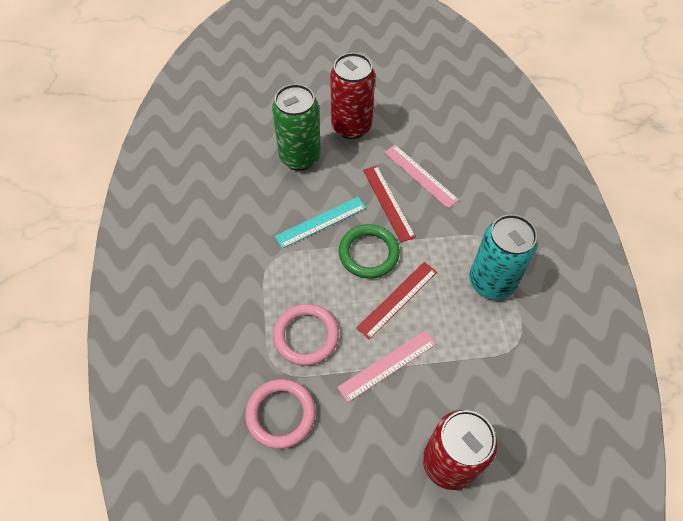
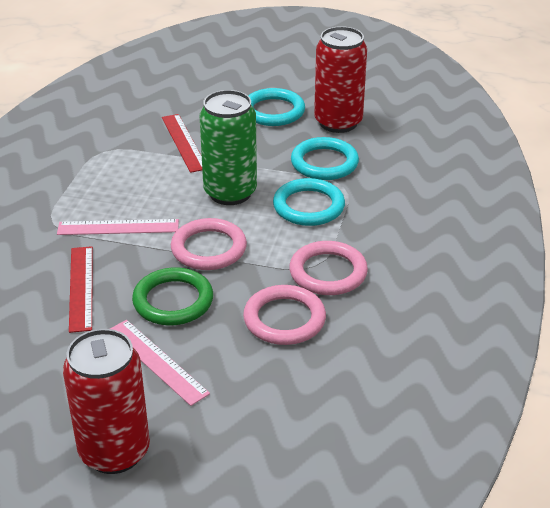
pink ring: 2 -> 3
turquoise can: 1 -> 0
turquoise ring: 0 -> 3
turquoise ruler: 1 -> 0

